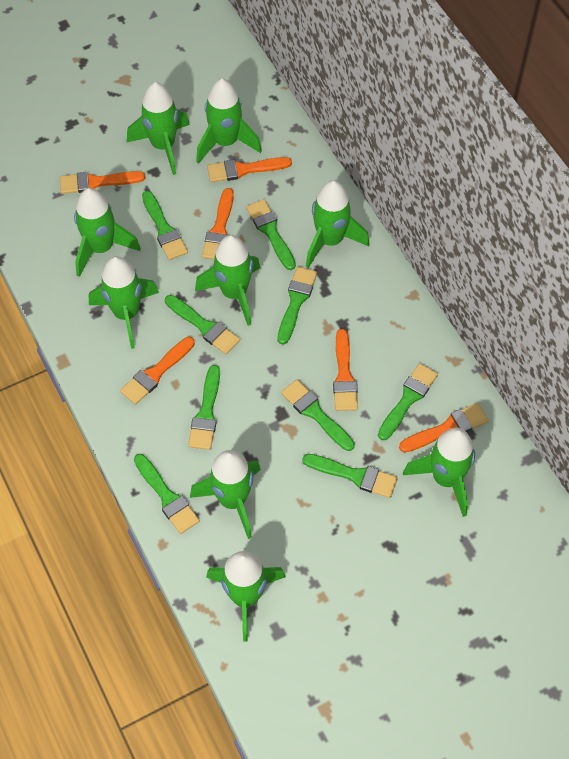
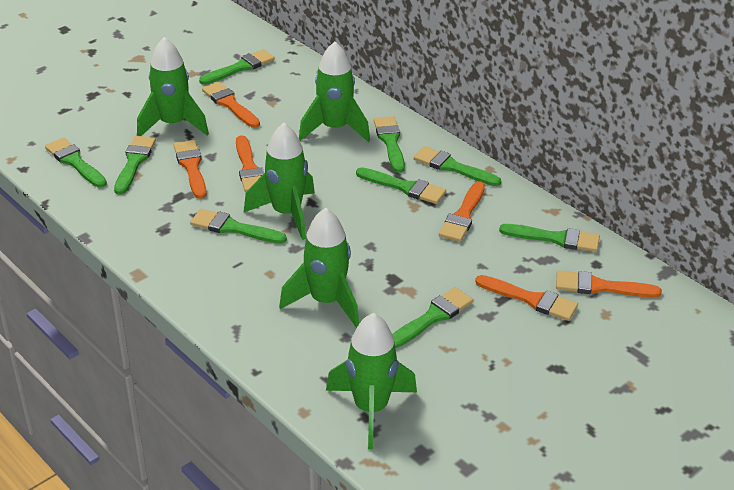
green rocket: 9 -> 5

